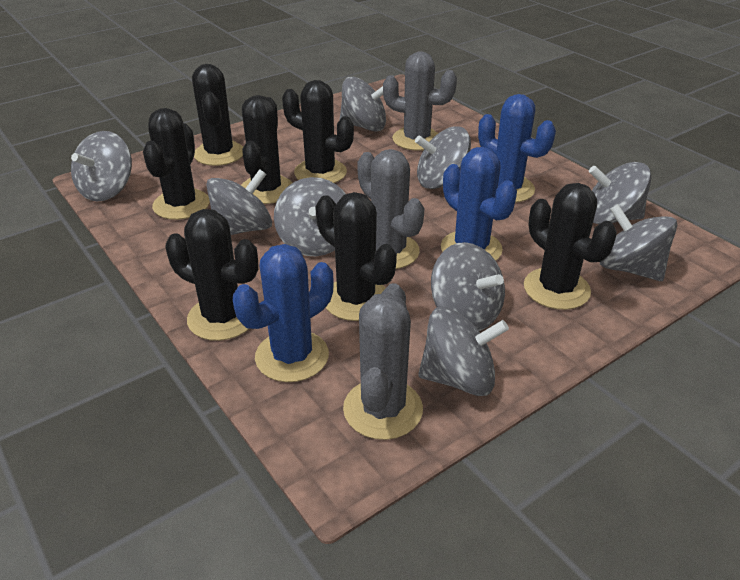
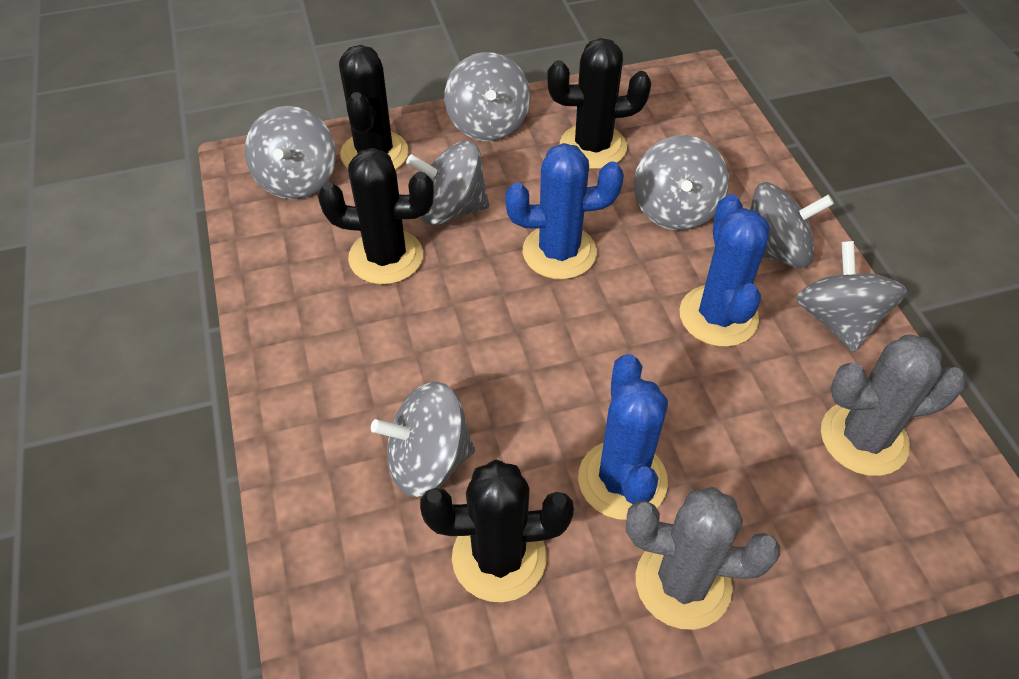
black cactus: 7 -> 4
grey cactus: 3 -> 2
grey spinning top: 9 -> 7

